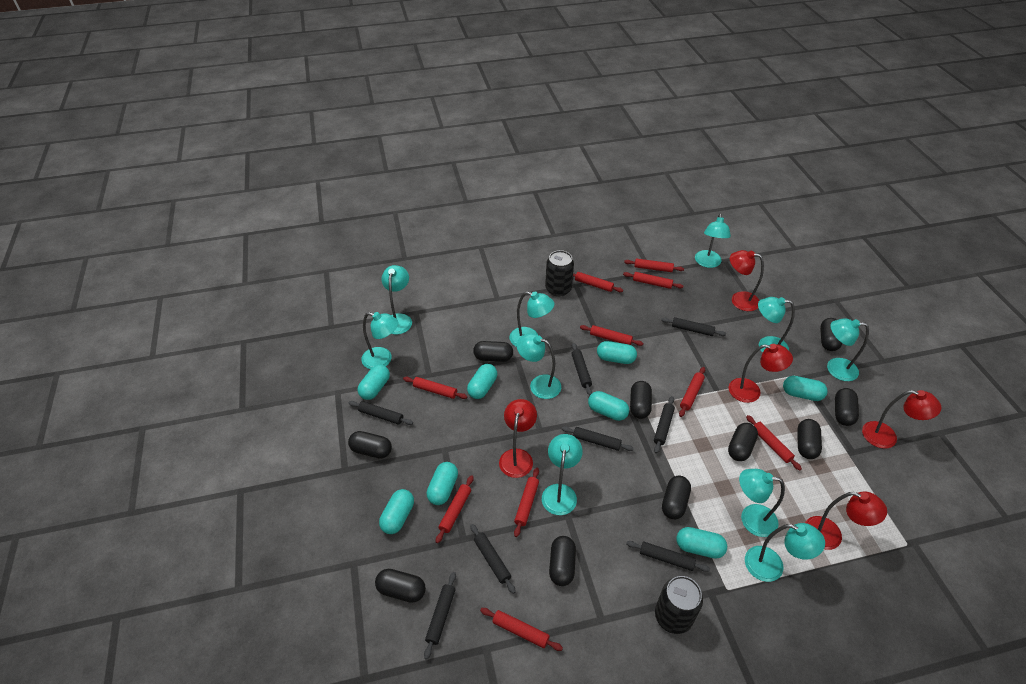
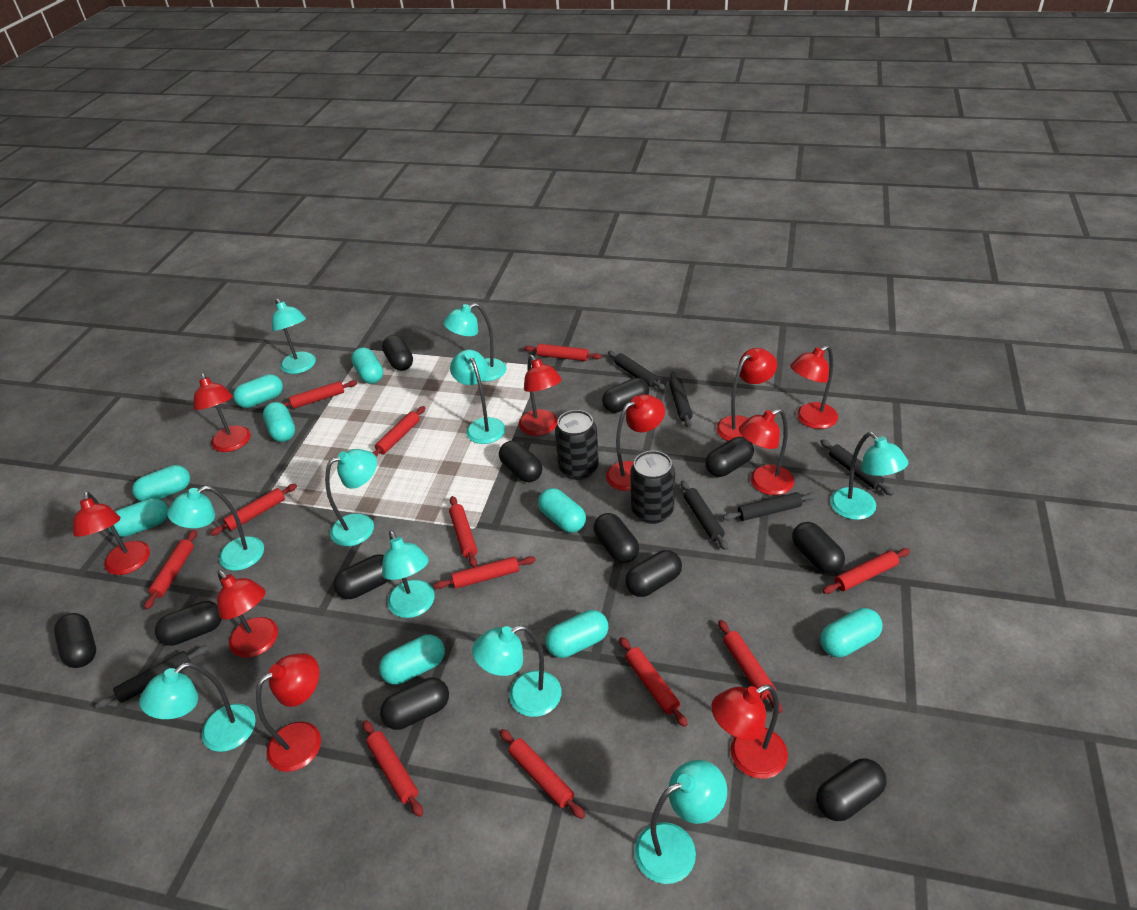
black capsule: 10 -> 12
black rolling pin: 8 -> 6
red lamp: 5 -> 10
red rolling pin: 10 -> 12
turquoise capsule: 8 -> 9

